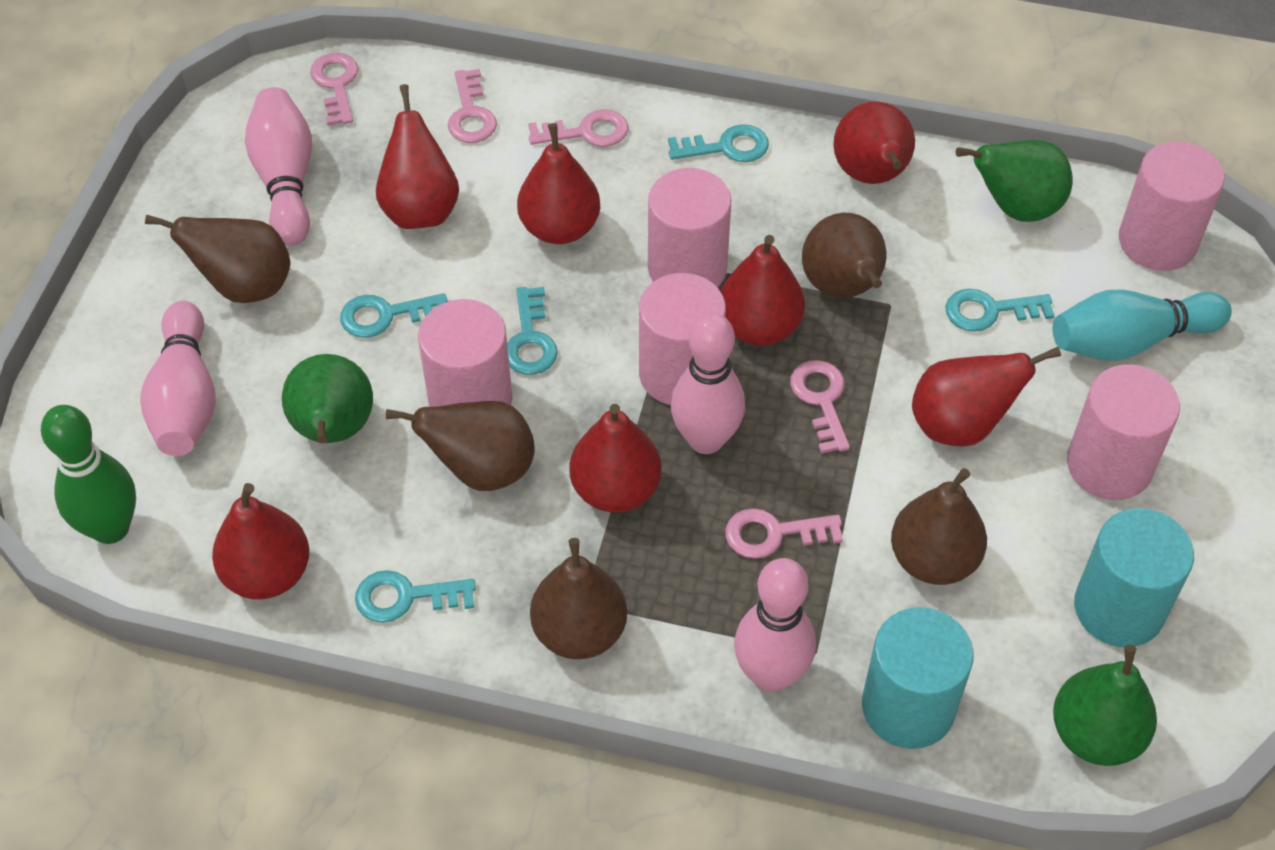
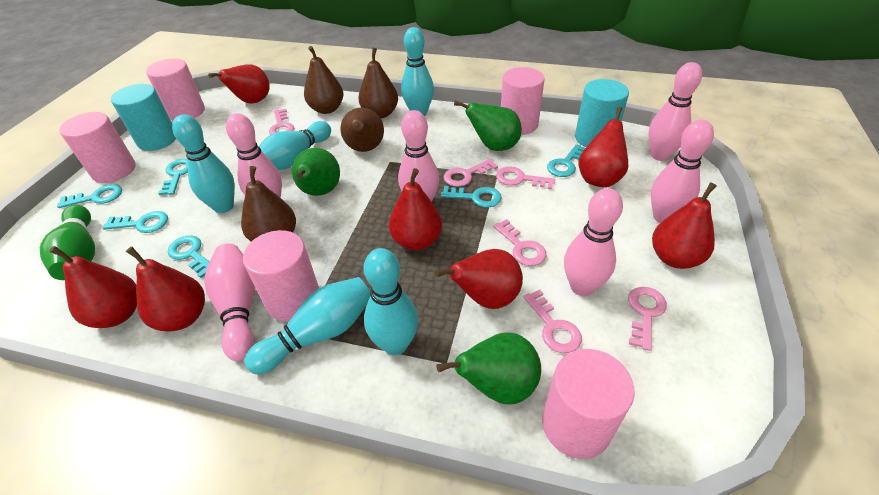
brown pear: 5 -> 4
pink bowling pin: 4 -> 6
pink key: 5 -> 6
turquoise bowling pin: 1 -> 5
turquoise key: 5 -> 6

